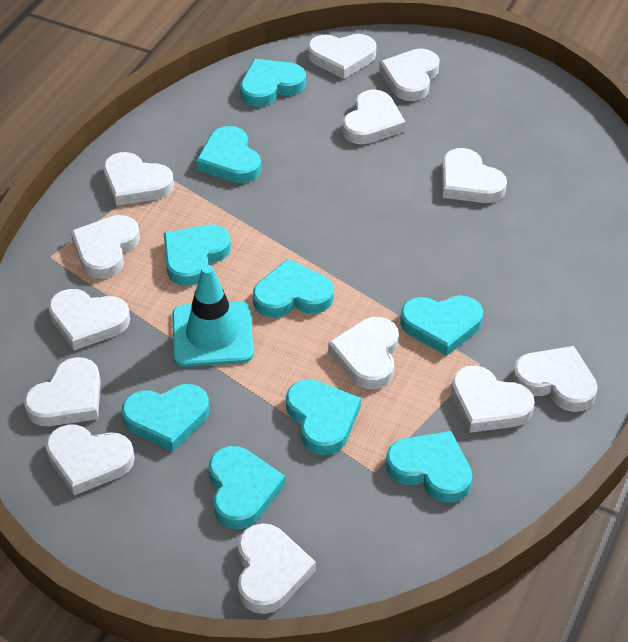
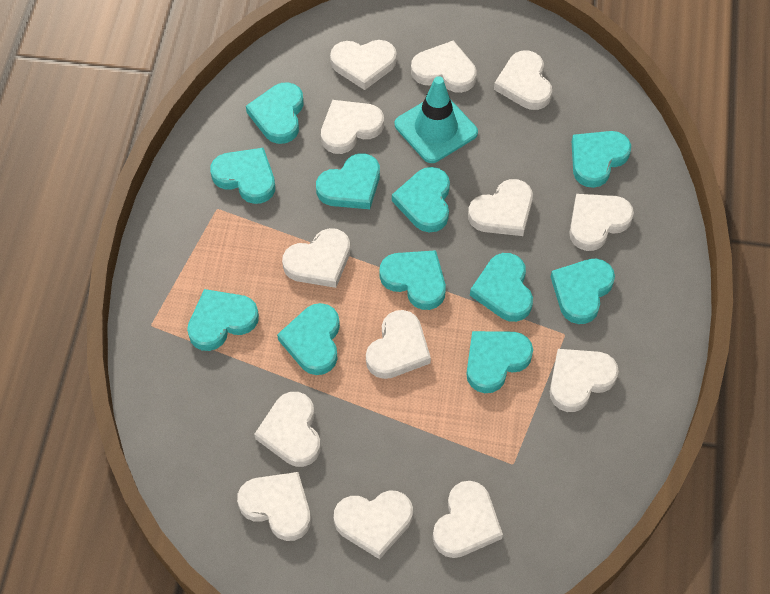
turquoise heart: 9 -> 11

